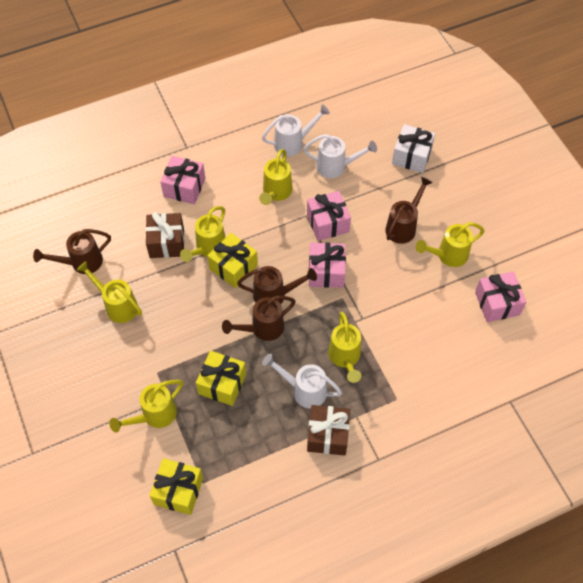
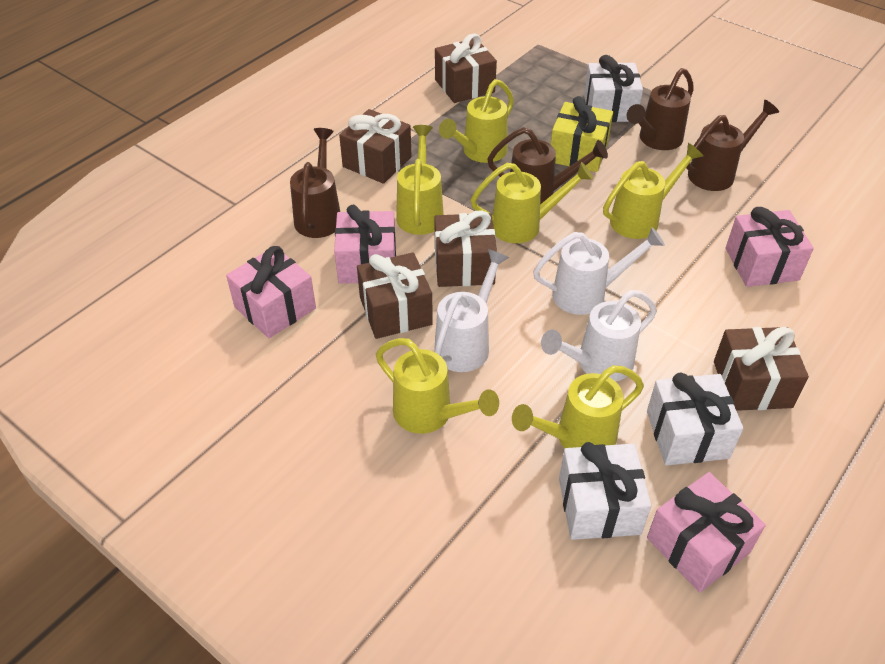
brown gift: 2 -> 5
white gift: 1 -> 3
yellow gift: 3 -> 1

